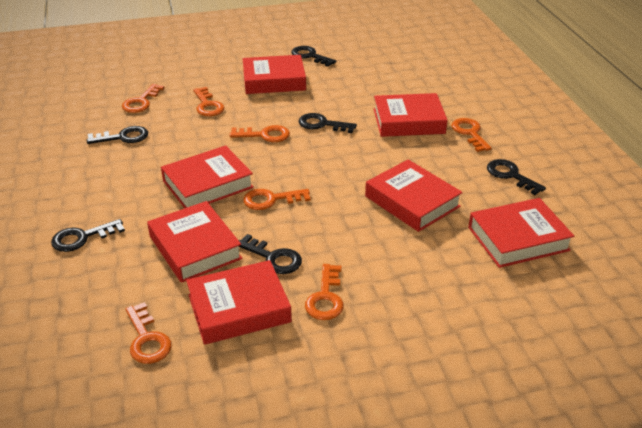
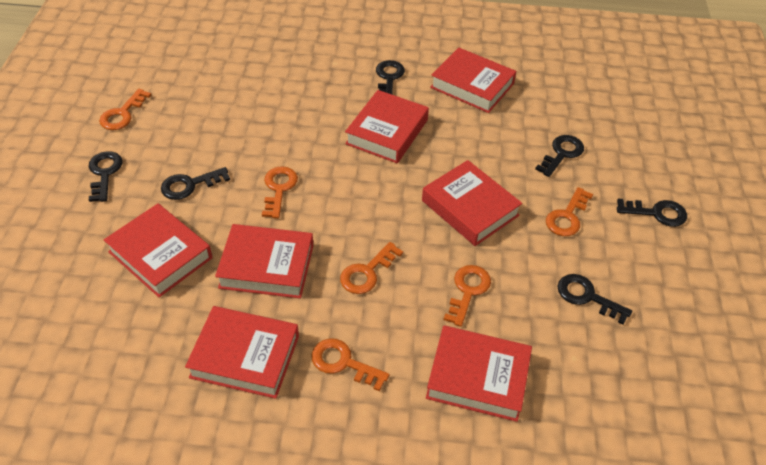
orange key: 7 -> 6

